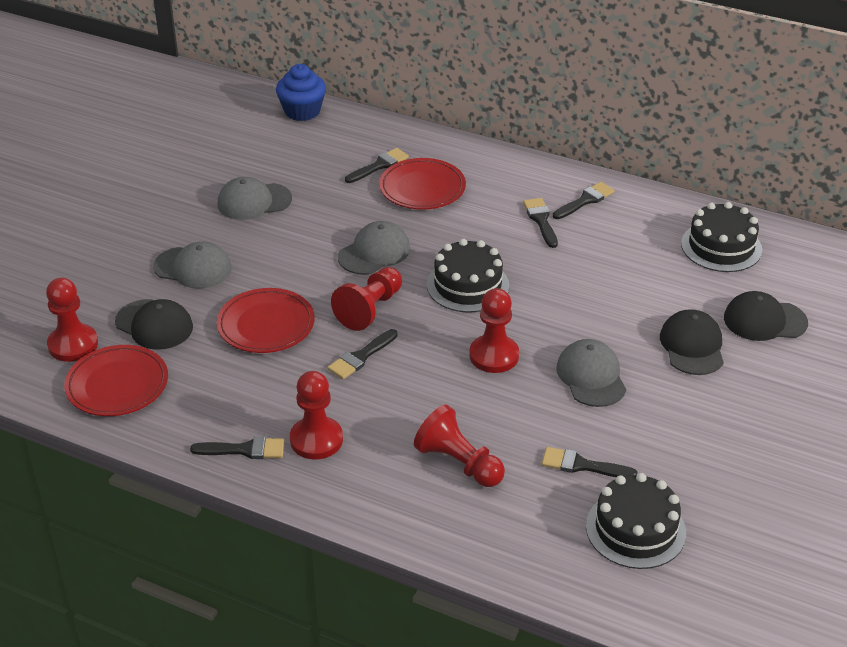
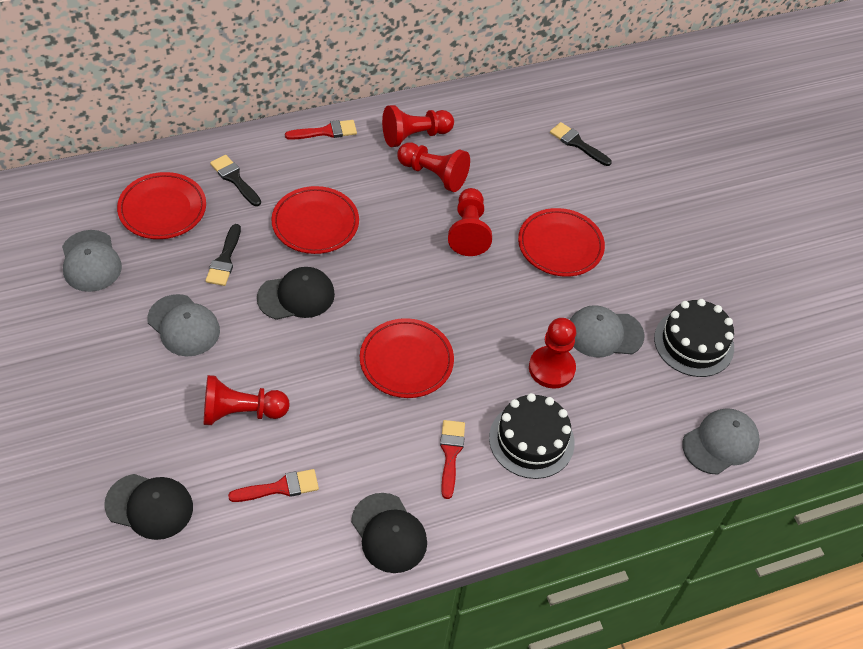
black brush: 6 -> 3
black cake: 3 -> 2
blue cupcake: 1 -> 0
red brush: 0 -> 3
red plate: 3 -> 4

